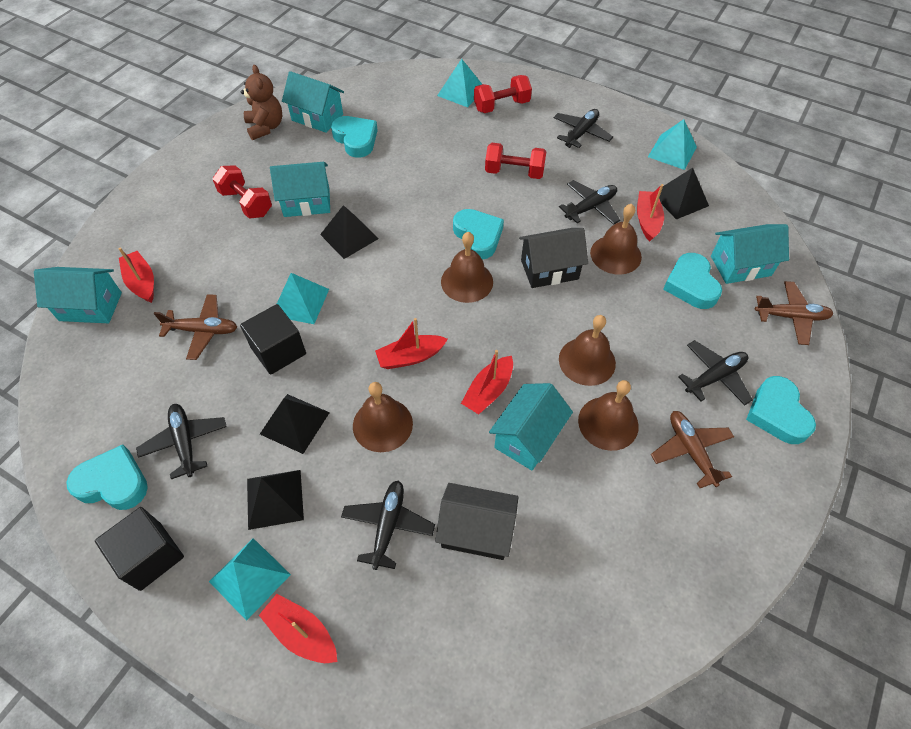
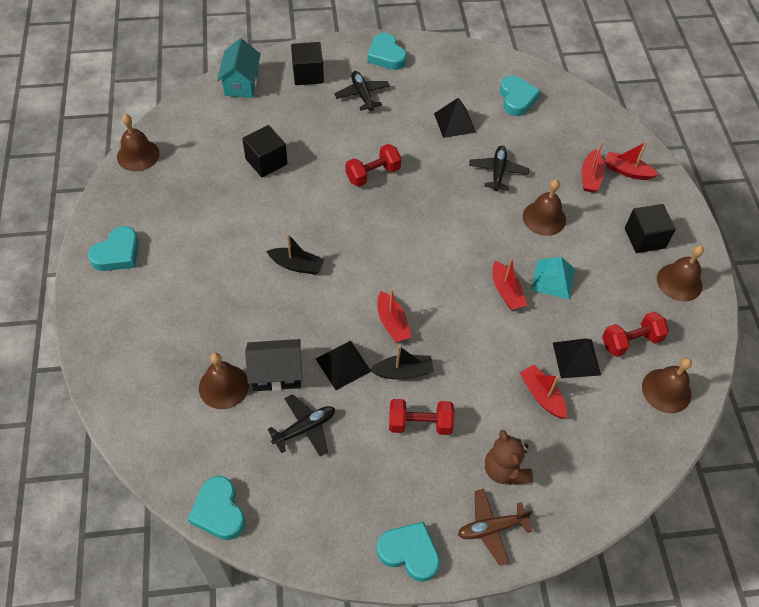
black boat: 0 -> 2
black cube: 2 -> 3
black house: 2 -> 1
black plane: 5 -> 3
black pyramid: 4 -> 3
brown plane: 3 -> 1
turquoise house: 5 -> 1
turquoise pyramid: 4 -> 1

